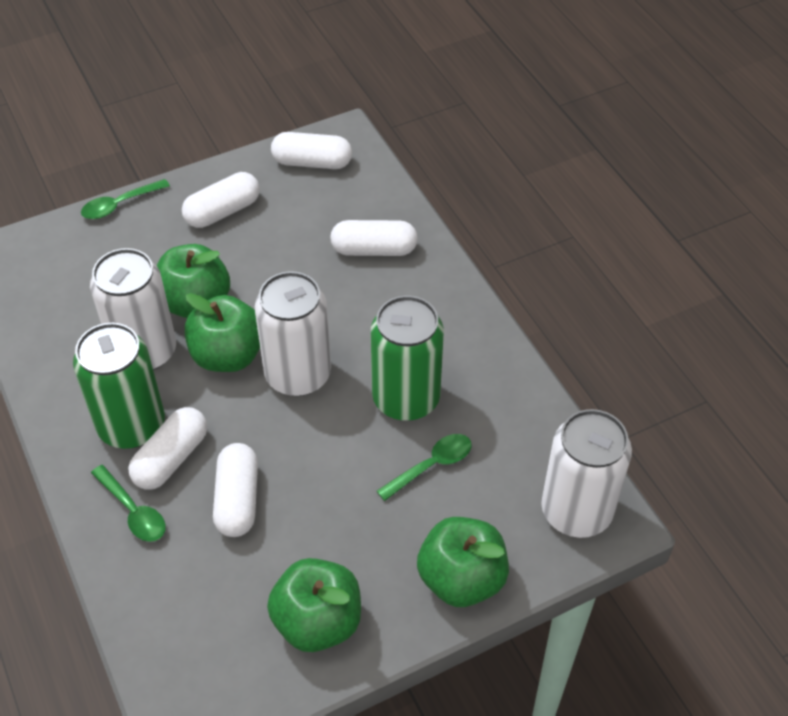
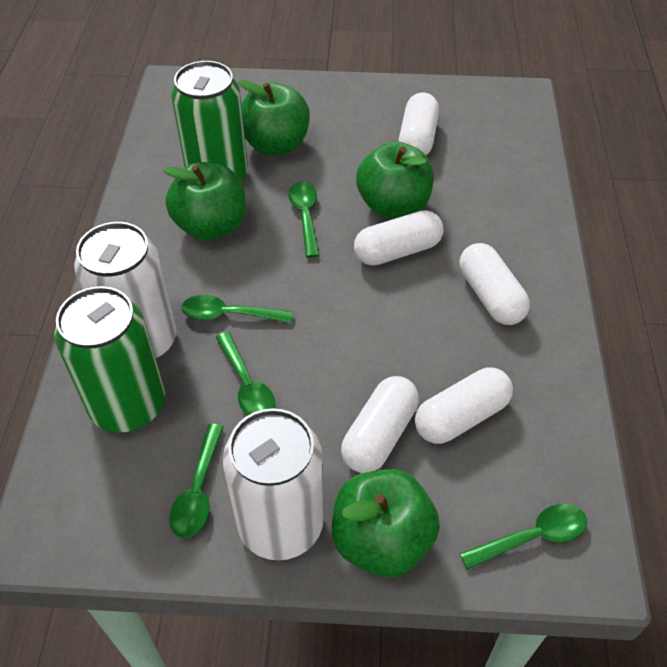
green spoon: 3 -> 5
white can: 3 -> 2

